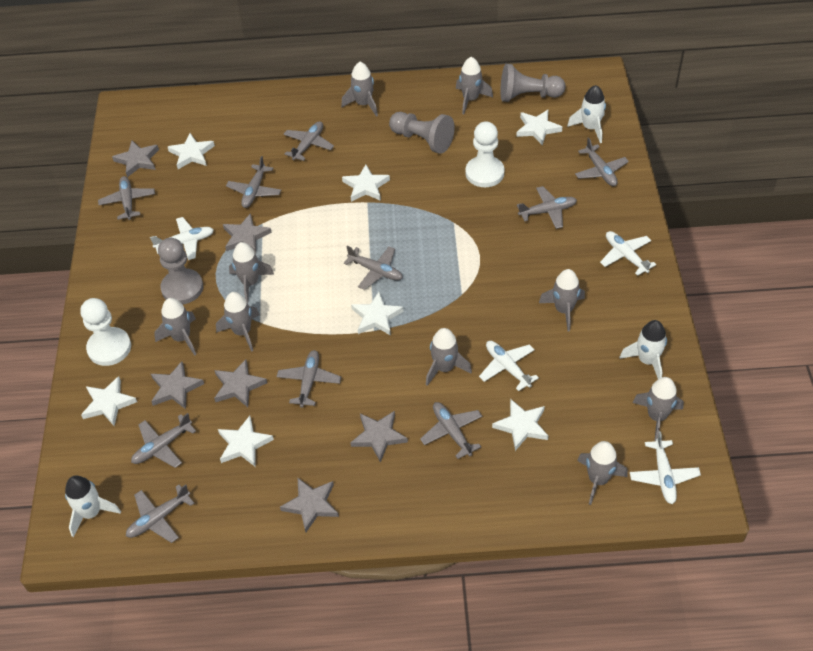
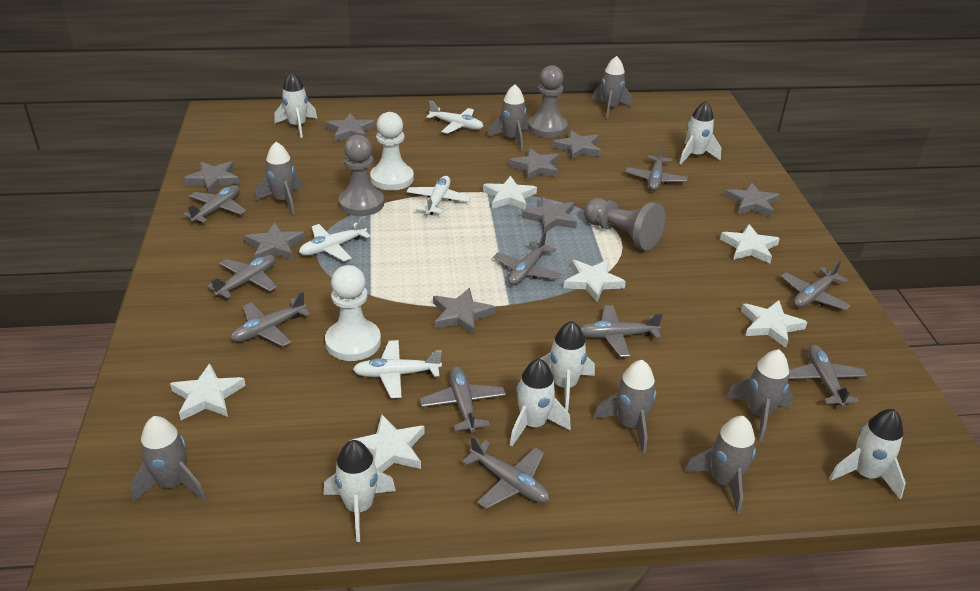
grey rocket: 9 -> 7
grey star: 6 -> 8
white rocket: 3 -> 6
white star: 7 -> 6

